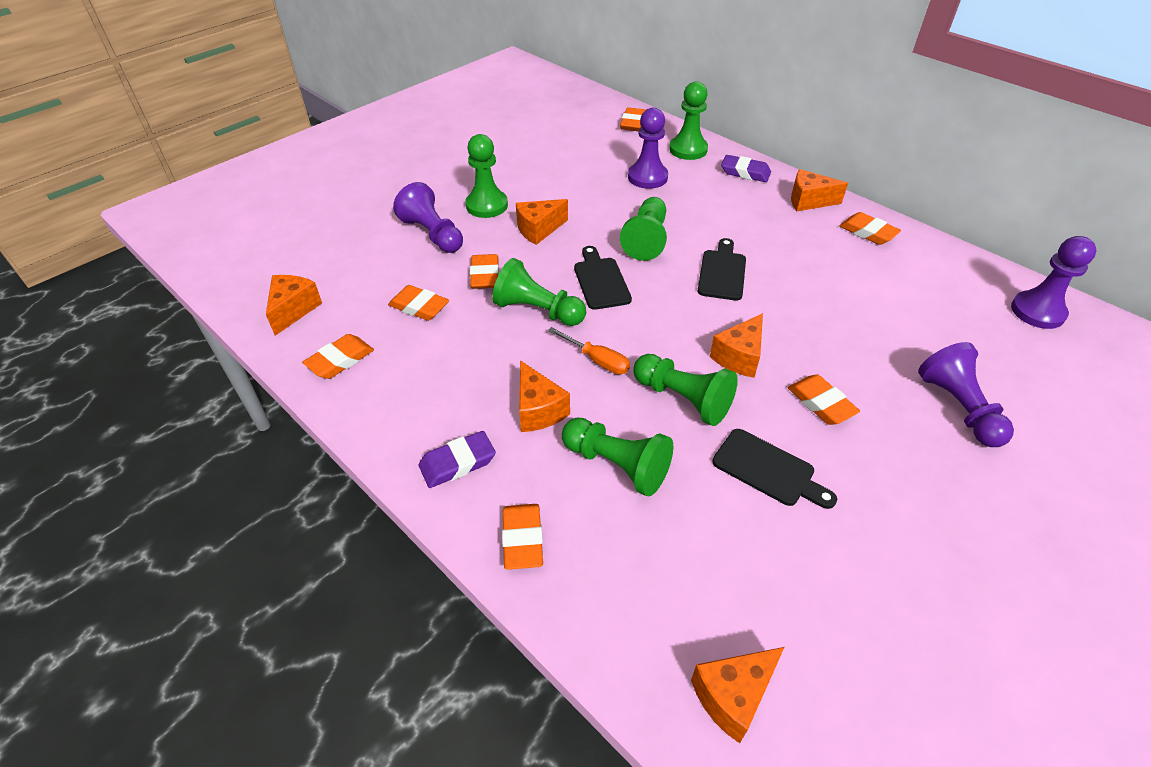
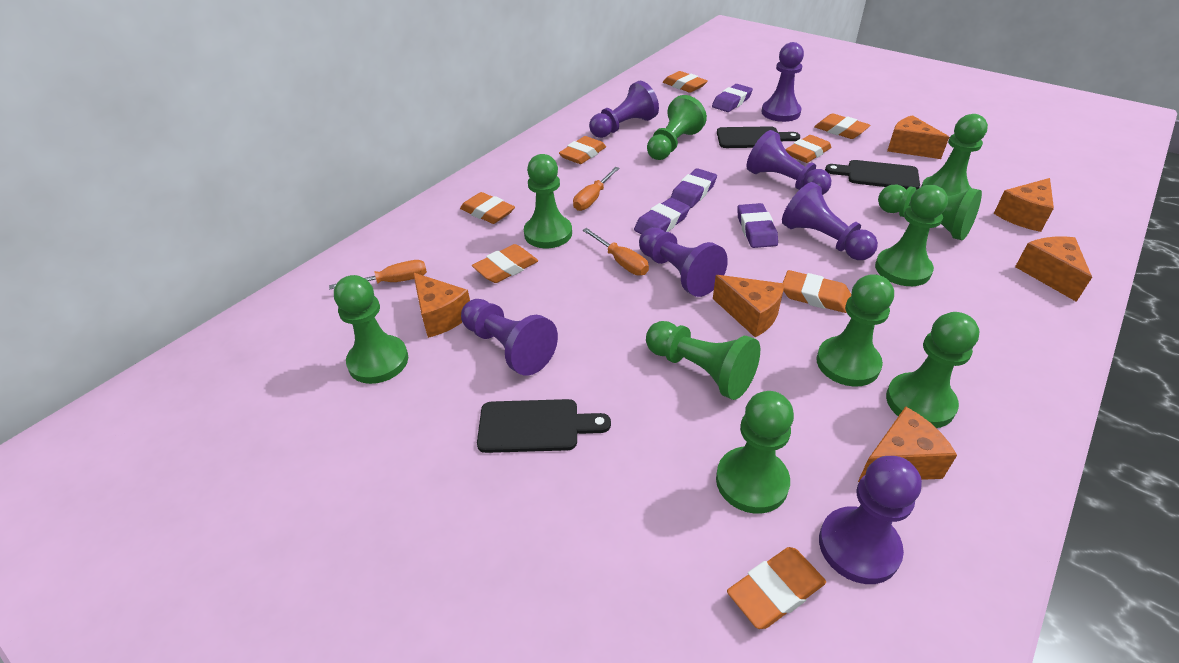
green pawn: 6 -> 10
orange eraser: 7 -> 8
orange screwdriver: 1 -> 3
purple eraser: 2 -> 4
purple pawn: 4 -> 7

